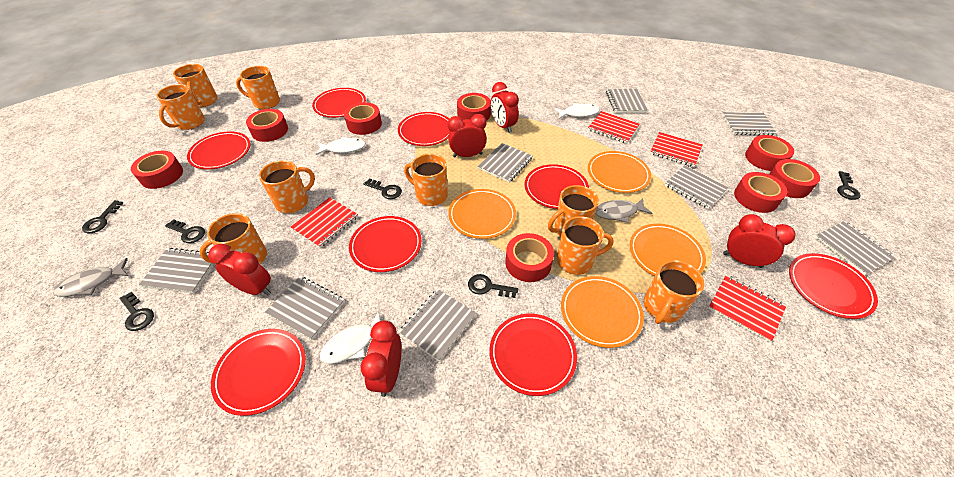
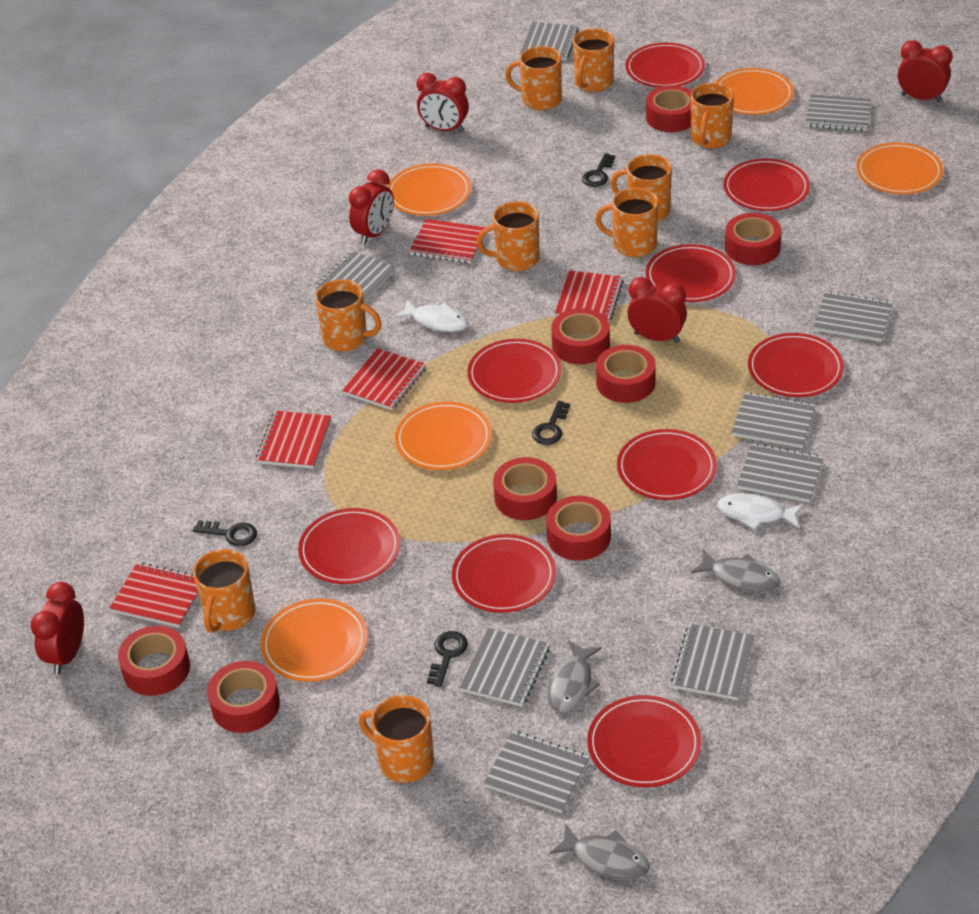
black key: 6 -> 4
grey fish: 2 -> 3
grey notebook: 8 -> 9
orange plate: 4 -> 5
red notebook: 4 -> 5
red plate: 8 -> 9
white fish: 3 -> 2

